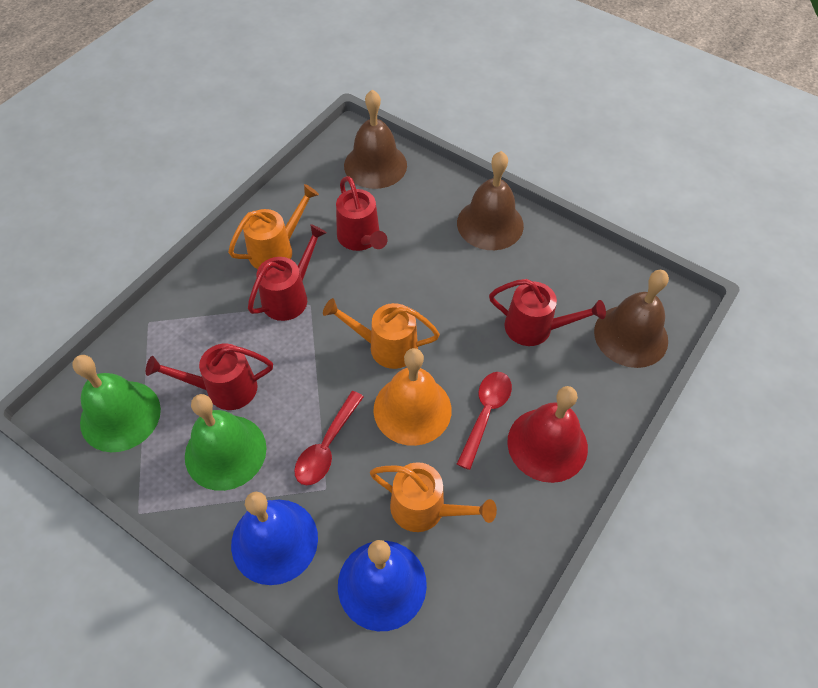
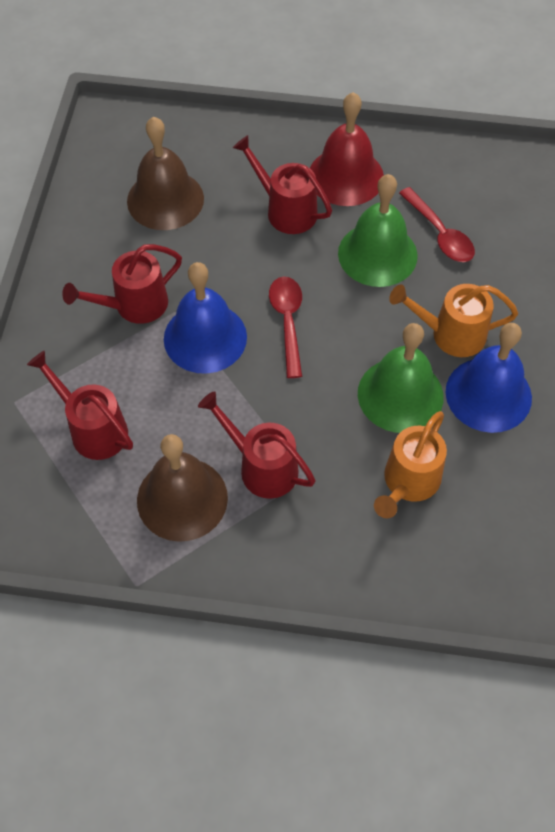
brown bell: 3 -> 2
orange bell: 1 -> 0
orange watering can: 3 -> 2

